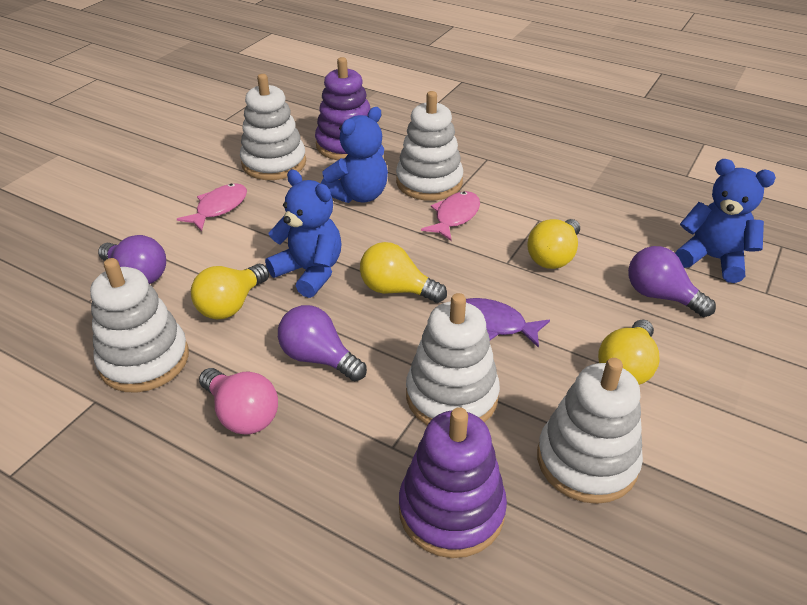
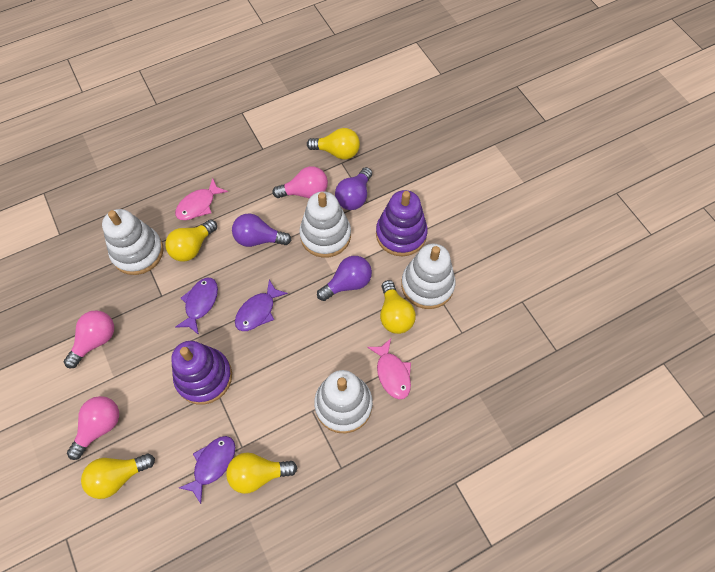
blue teddy bear: 3 -> 0
pink light bulb: 1 -> 3
purple fish: 1 -> 3
white stacking toy: 5 -> 4
yellow light bulb: 4 -> 5

